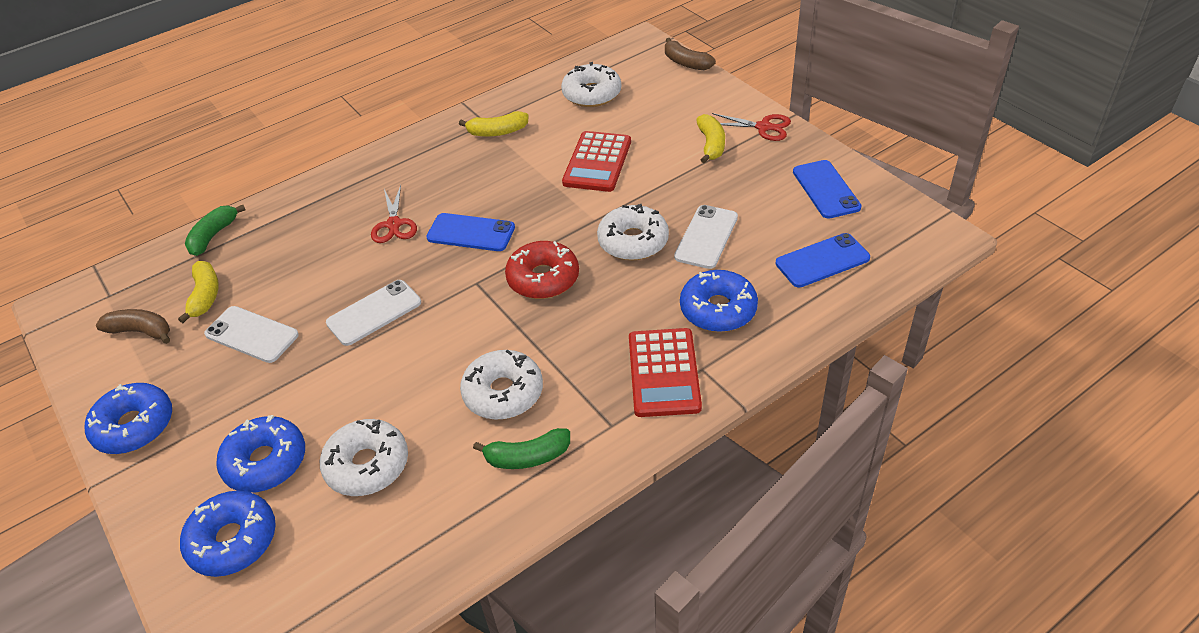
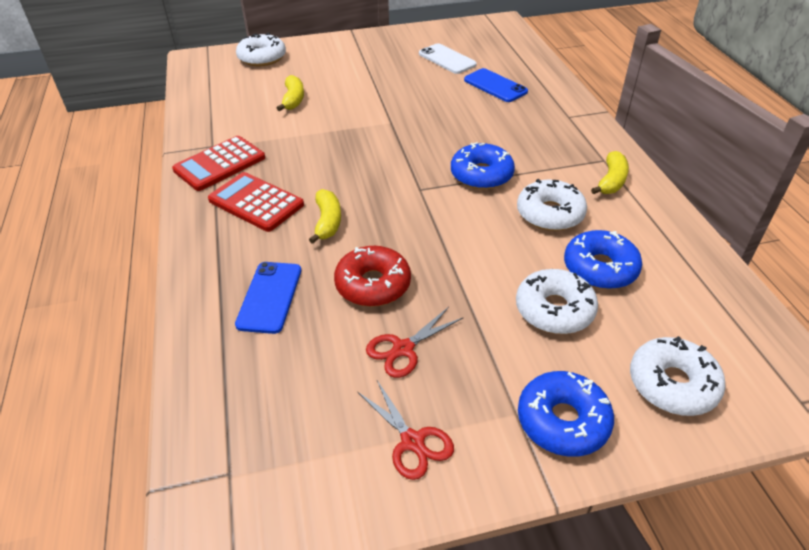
blue donut: 4 -> 3
blue phone: 3 -> 2
brown banana: 2 -> 0
green banana: 2 -> 0
white phone: 3 -> 1

